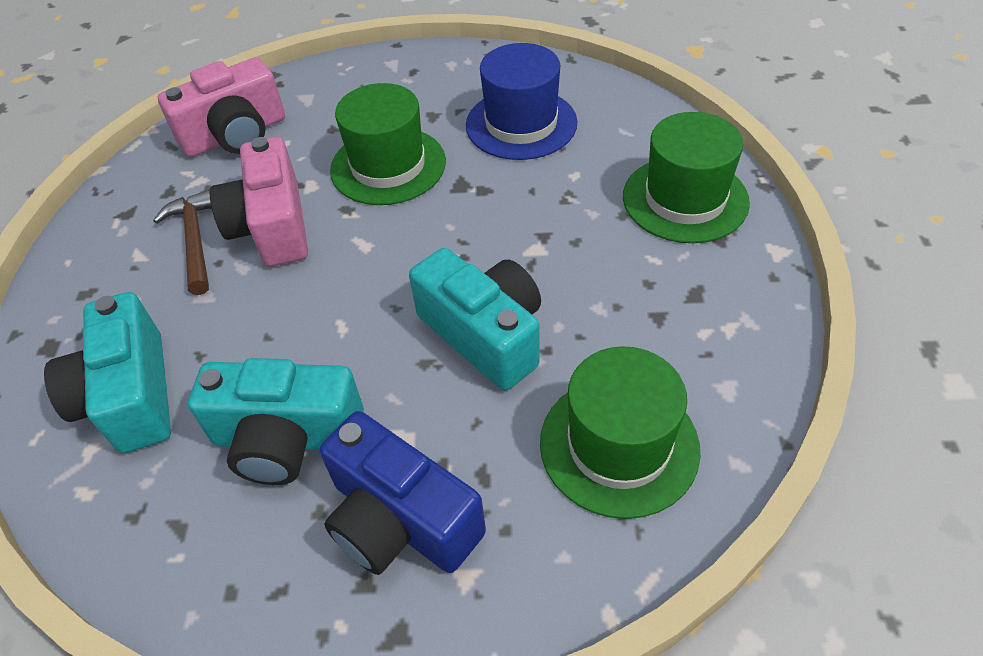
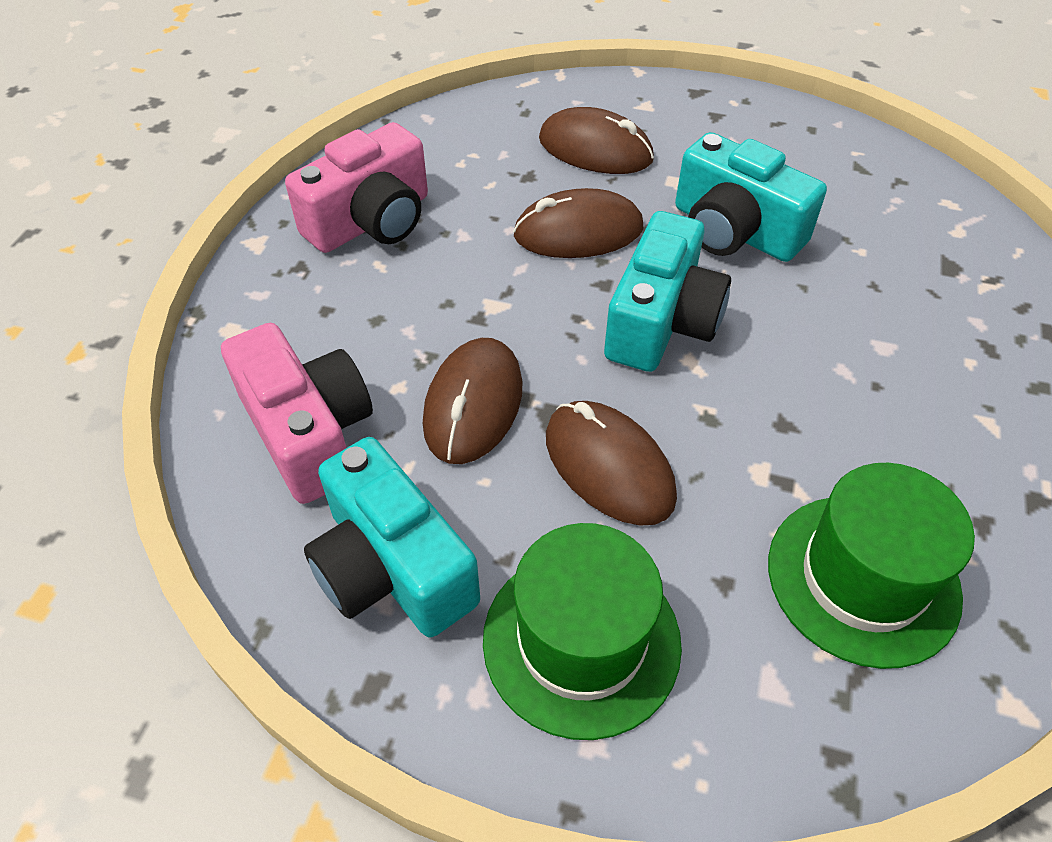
blue camera: 1 -> 0
blue hat: 1 -> 0
brown hammer: 1 -> 0
brown mouse: 0 -> 4
green hat: 3 -> 2

